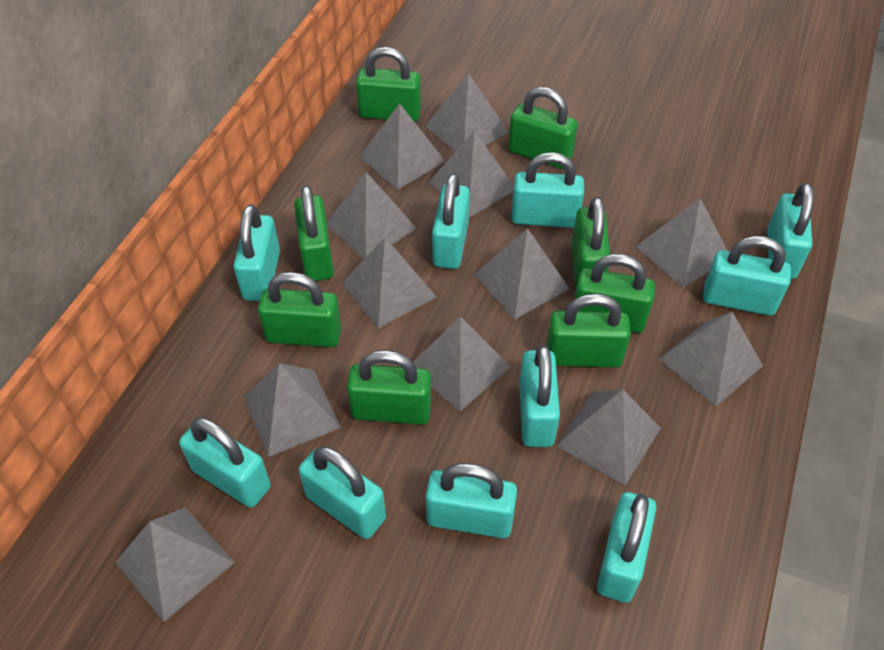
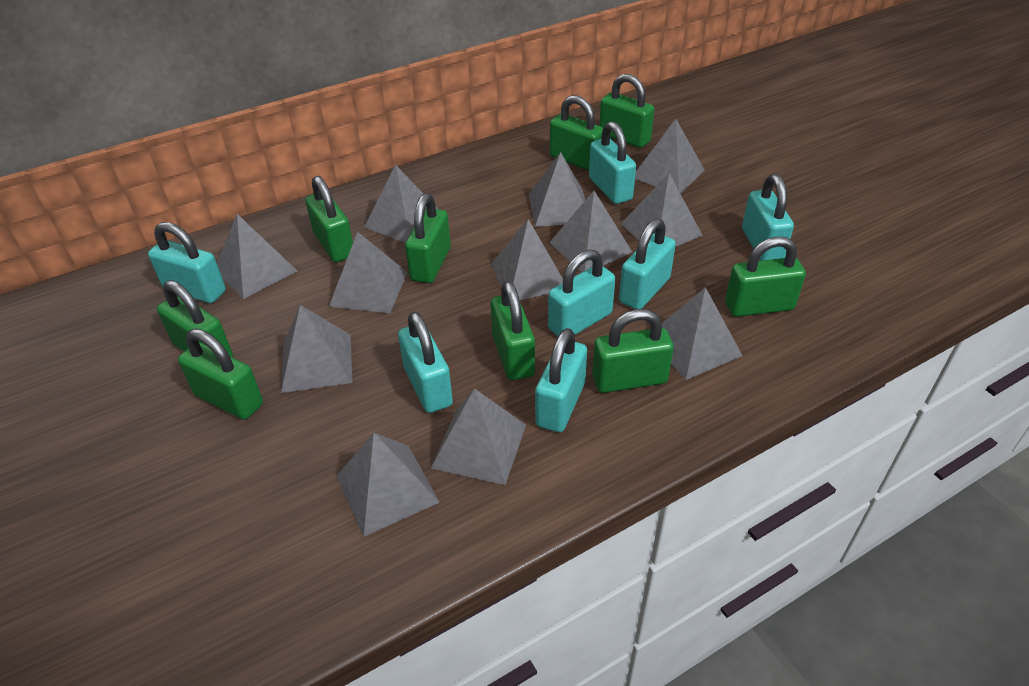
green padlock: 8 -> 9
turquoise padlock: 10 -> 7

